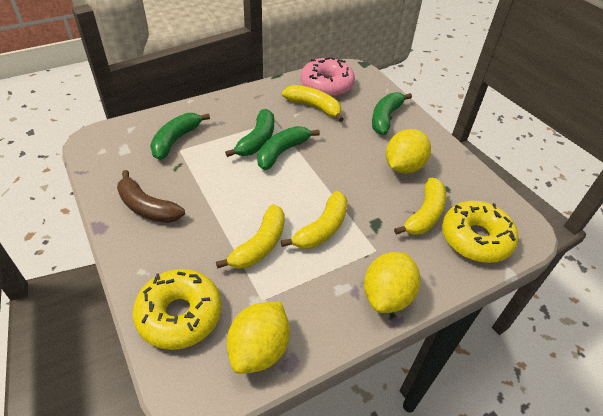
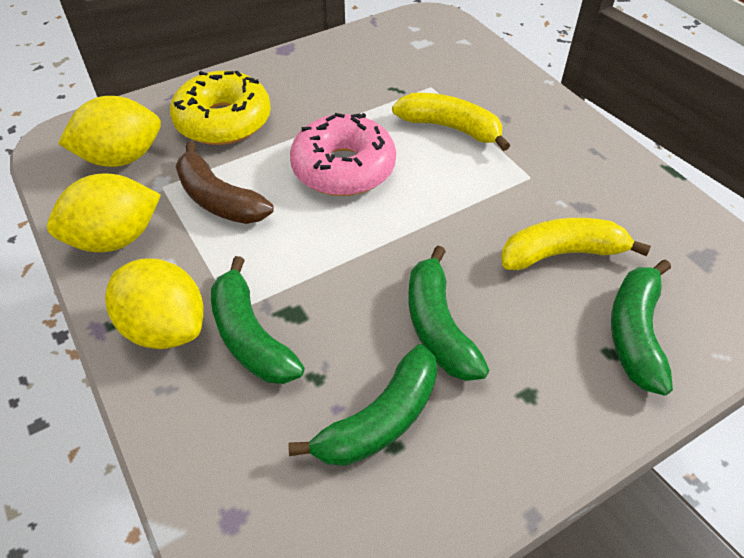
yellow banana: 4 -> 2
yellow donut: 2 -> 1

